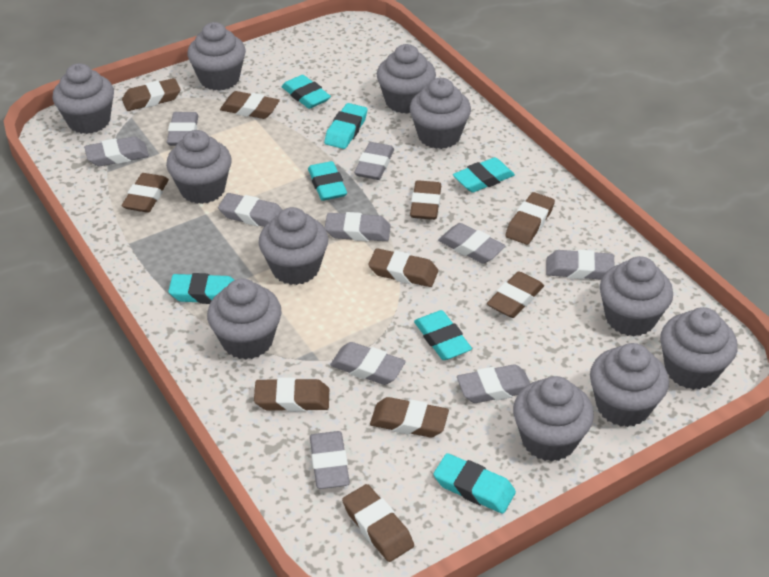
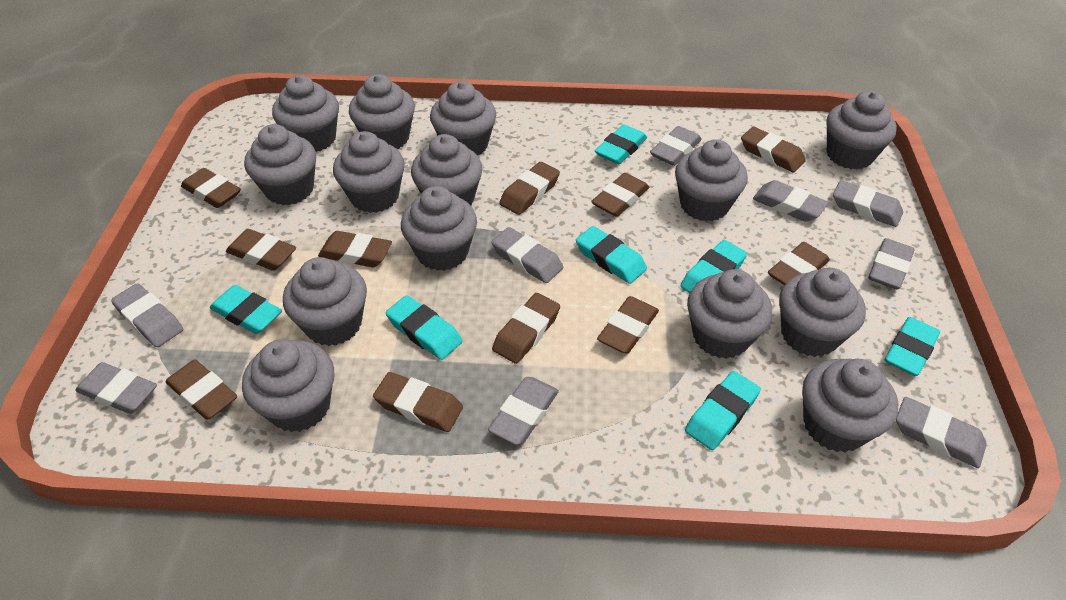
brown eraser: 10 -> 11
grey cupcake: 11 -> 14
grey eraser: 10 -> 9

